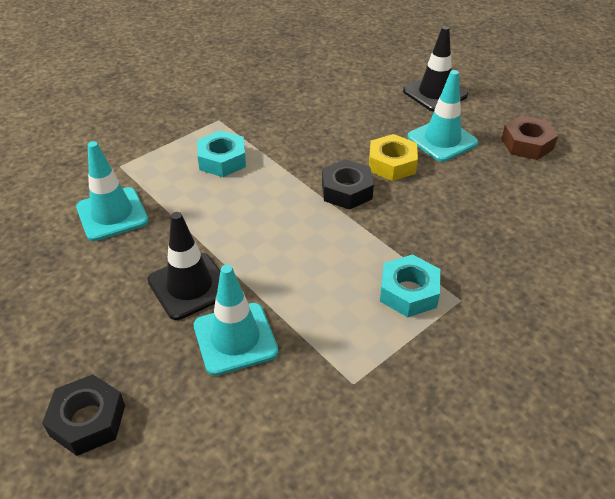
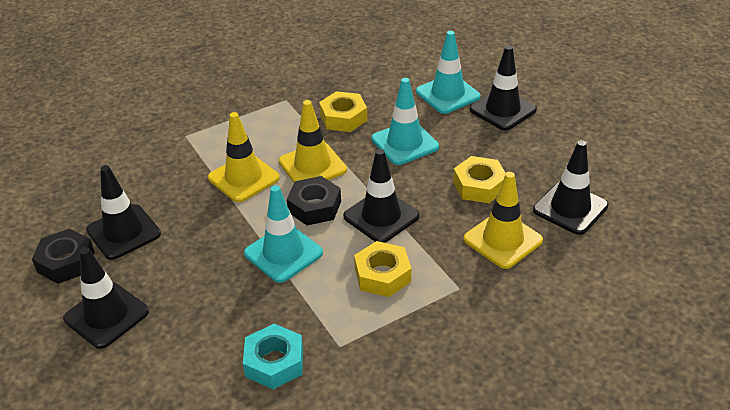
black traffic cone: 2 -> 5
brown nut: 1 -> 0
turquoise nut: 2 -> 1
yellow nut: 1 -> 3
yellow traffic cone: 0 -> 3

